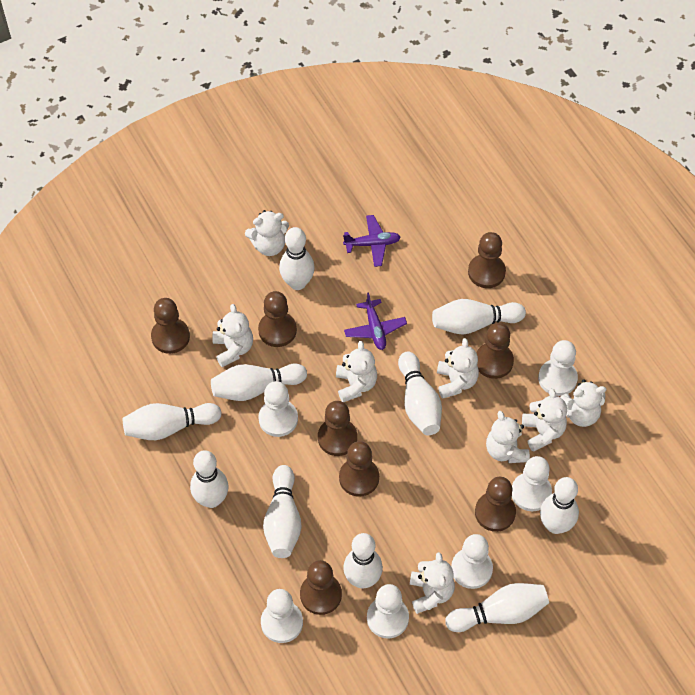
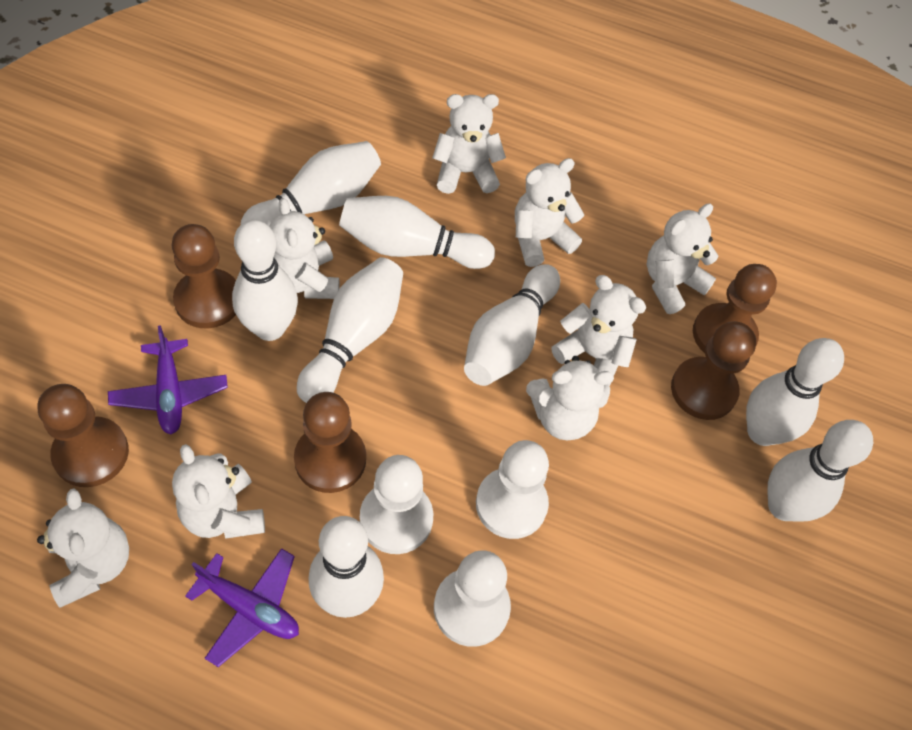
brown pawn: 8 -> 5
white bowling pin: 10 -> 8
white pawn: 6 -> 3

